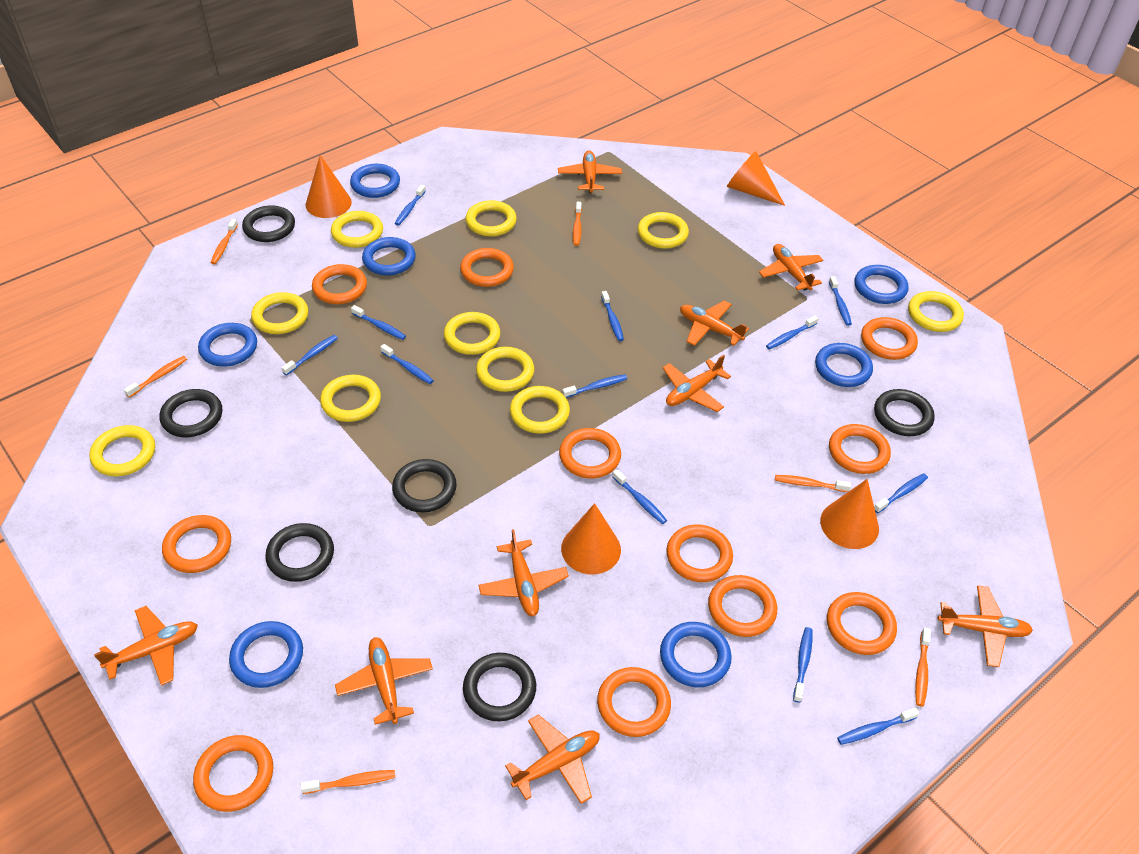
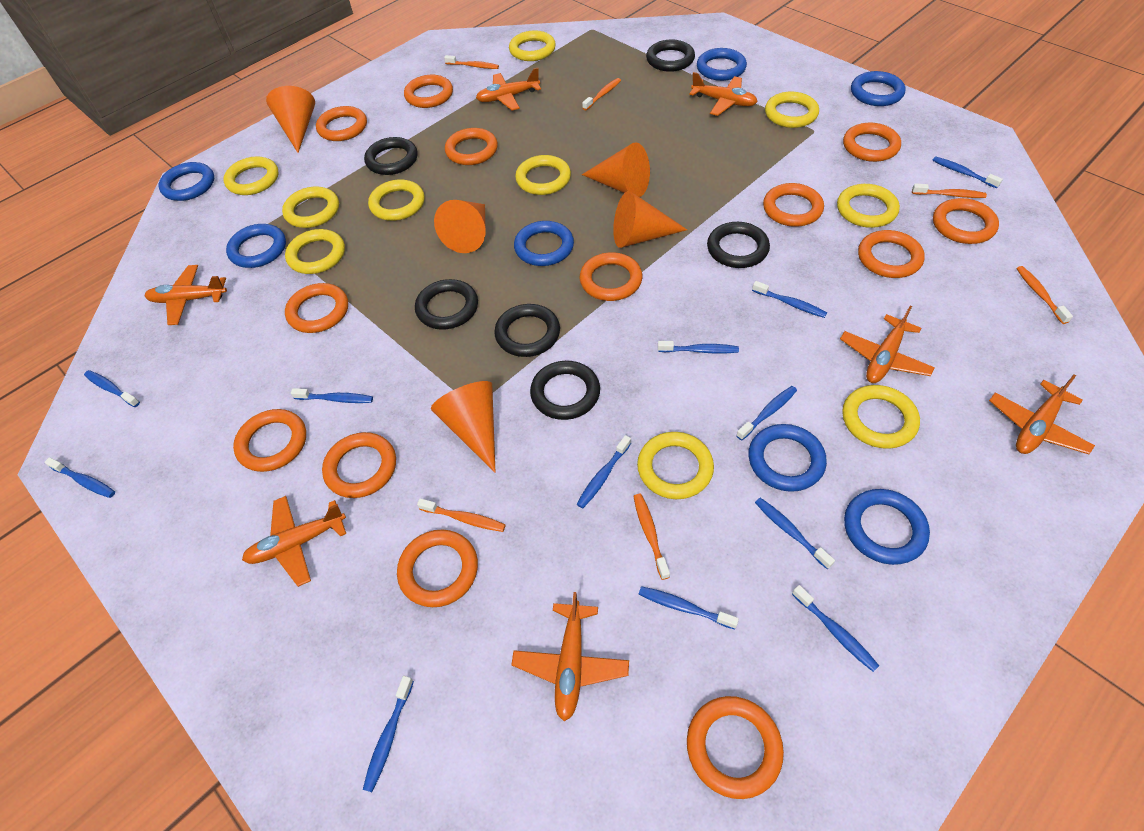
orange cone: 4 -> 5
orange plane: 9 -> 7
orange ring: 11 -> 13

